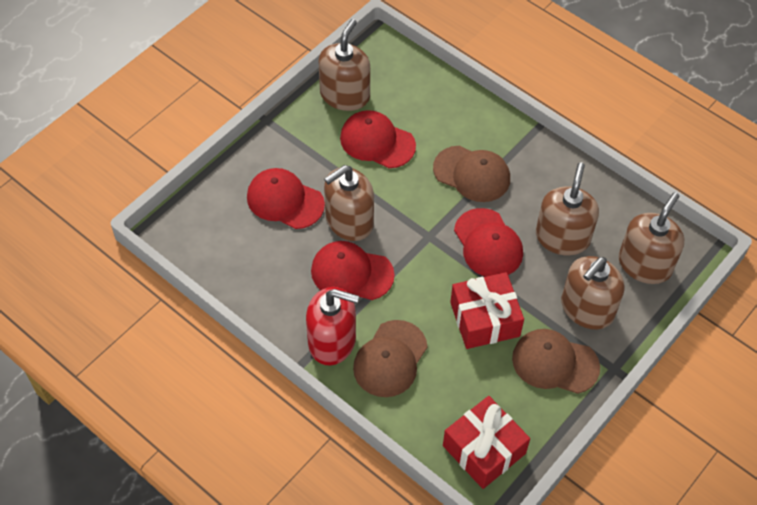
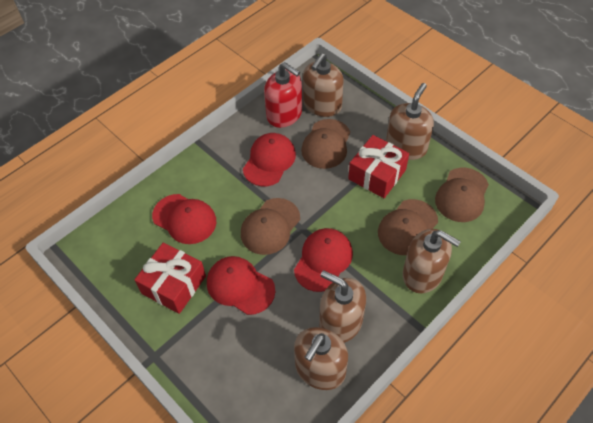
brown cap: 3 -> 4

